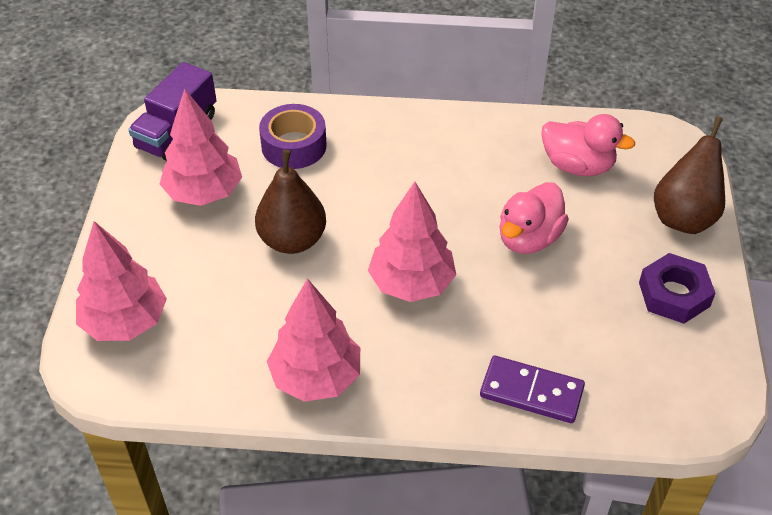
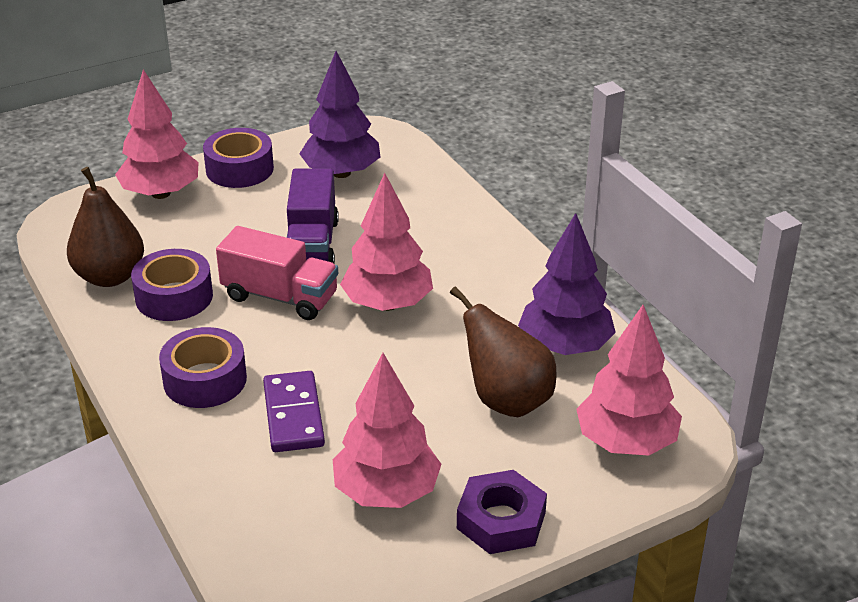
pink duck: 2 -> 0
pink truck: 0 -> 1
purple tape: 1 -> 3
purple tree: 0 -> 2

